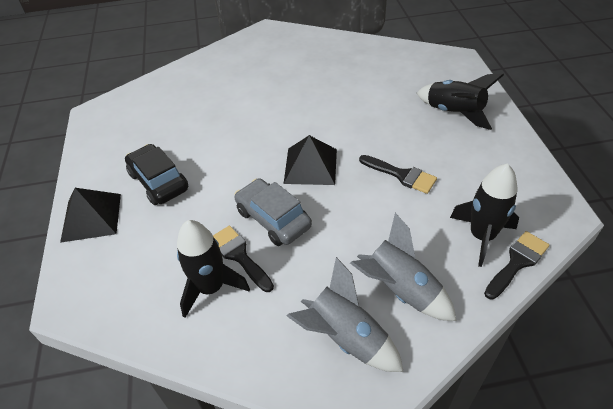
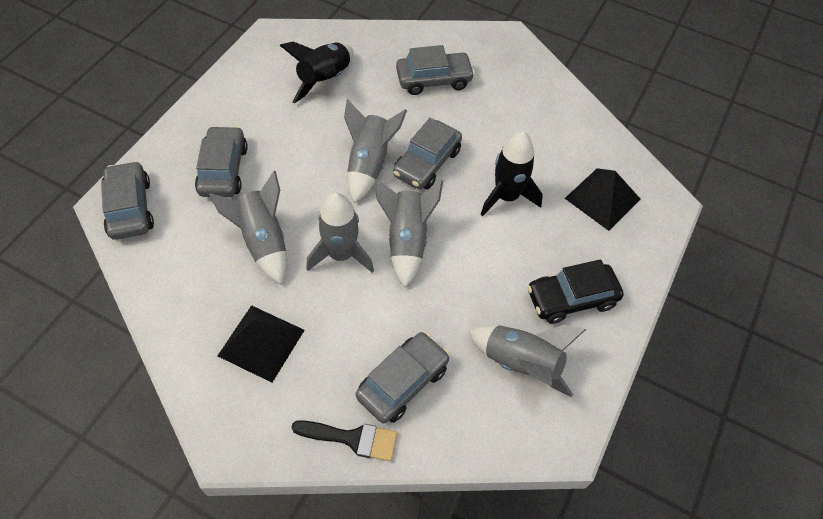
black brush: 3 -> 1
black rocket: 3 -> 2
grey car: 1 -> 5
grey rocket: 2 -> 5

